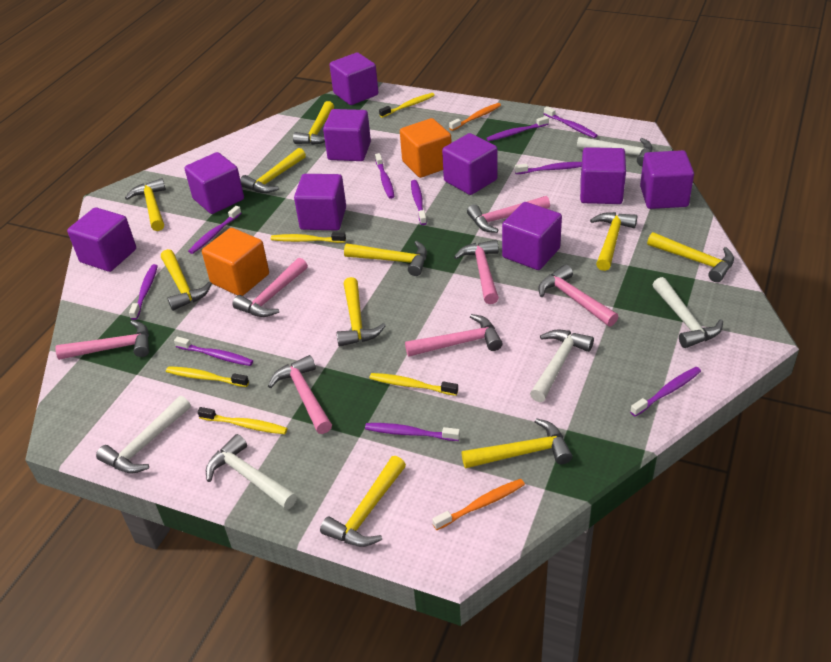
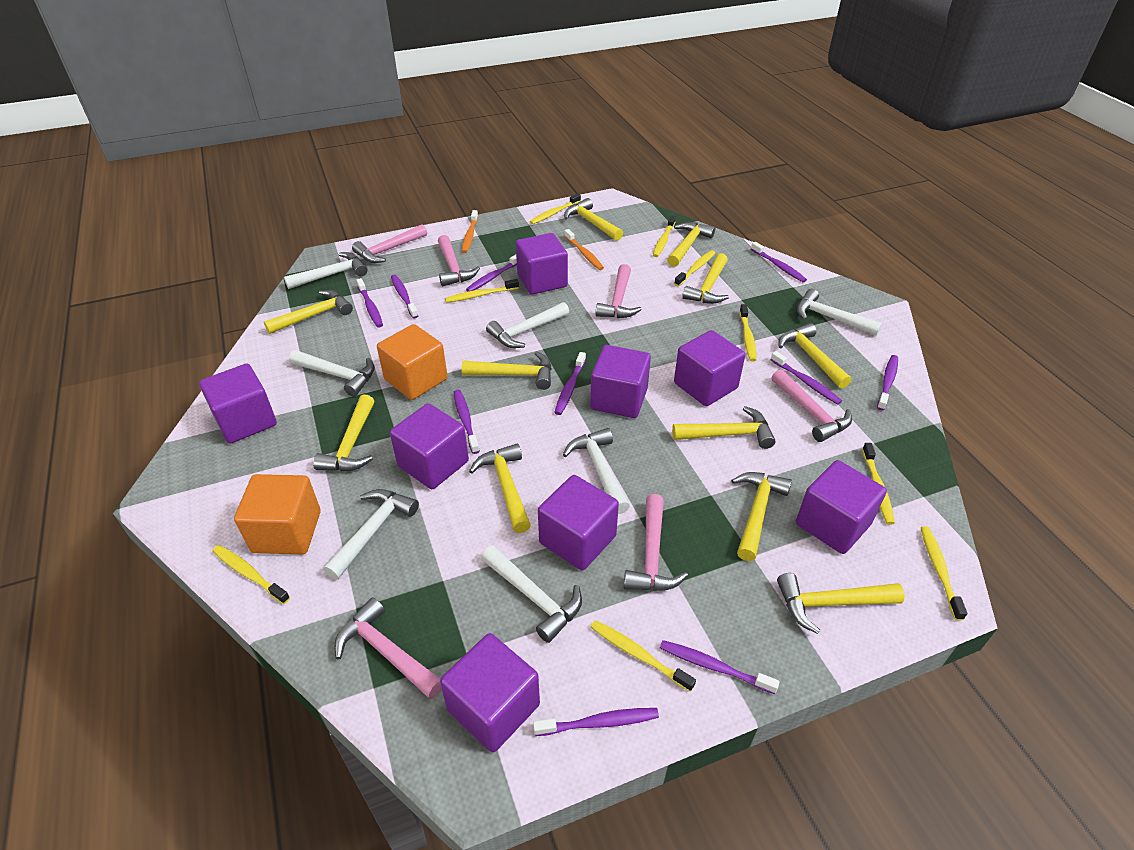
pink hammer: 7 -> 6
purple cube: 9 -> 8
white hammer: 5 -> 7
yellow hammer: 10 -> 11
yellow toothbrush: 5 -> 9

